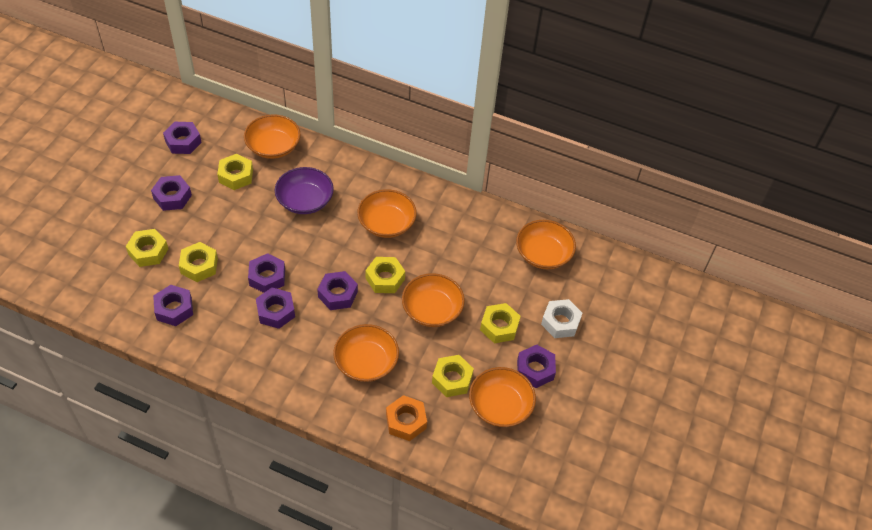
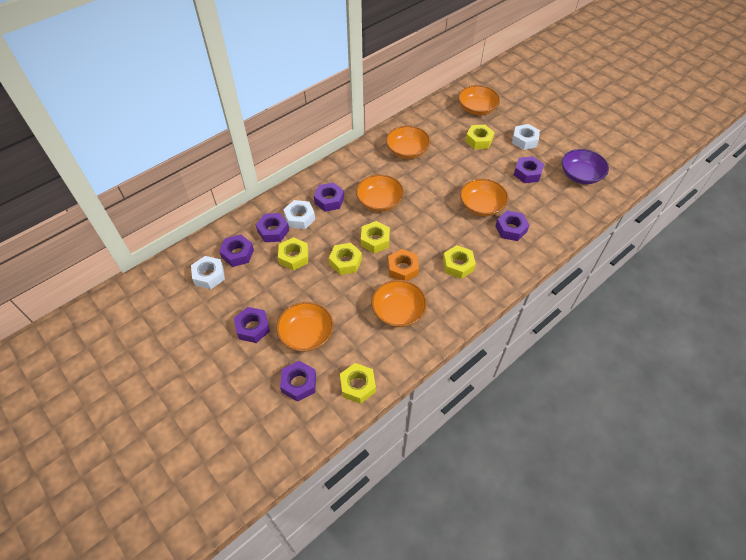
white nut: 1 -> 3

